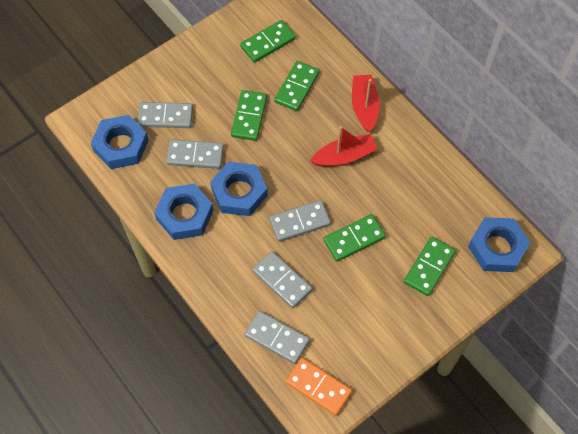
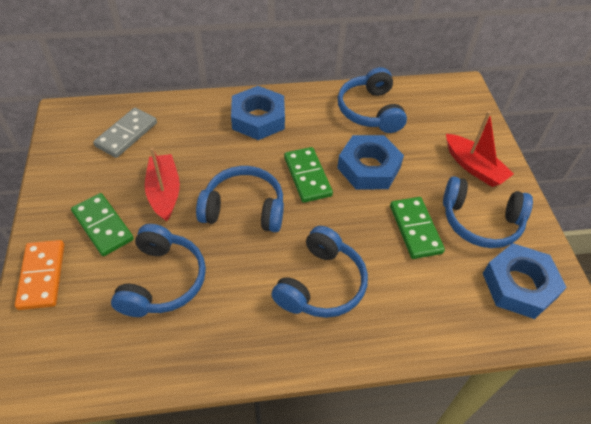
blue headphones: 0 -> 5
blue nut: 4 -> 3
green domino: 5 -> 3
grey domino: 5 -> 1

